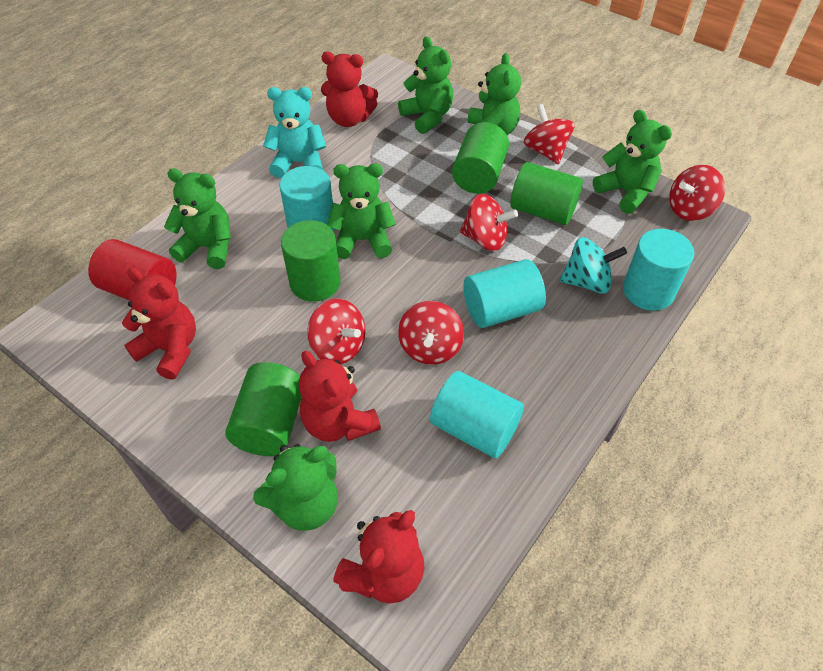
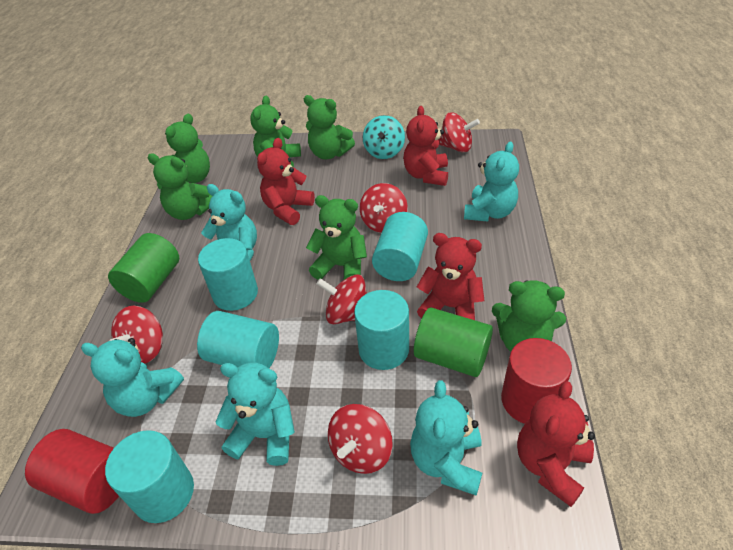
green cylinder: 4 -> 2
red cylinder: 1 -> 2
turquoise cylinder: 4 -> 5
turquoise teddy bear: 1 -> 5

